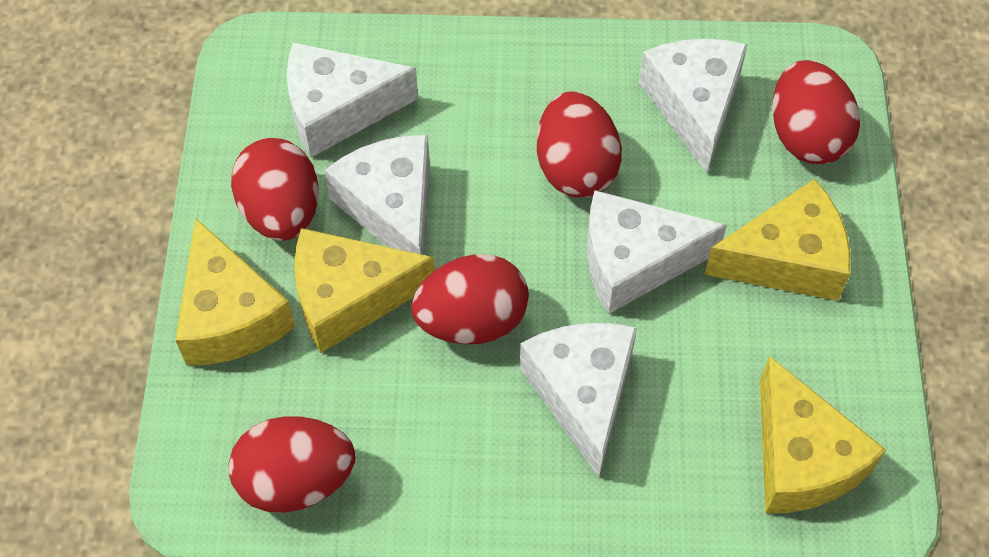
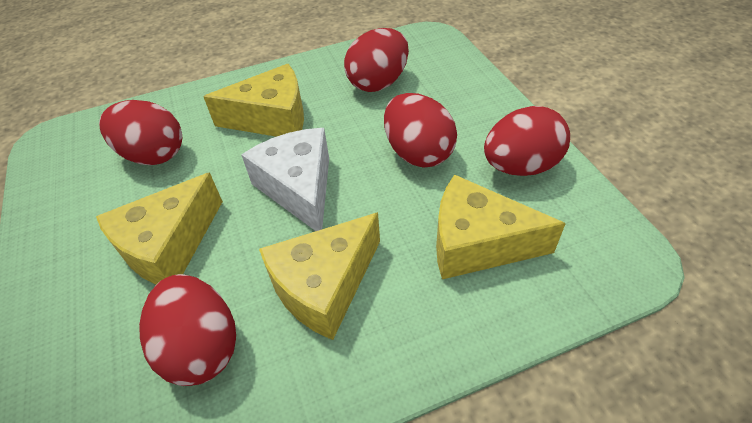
white cheese: 5 -> 1

